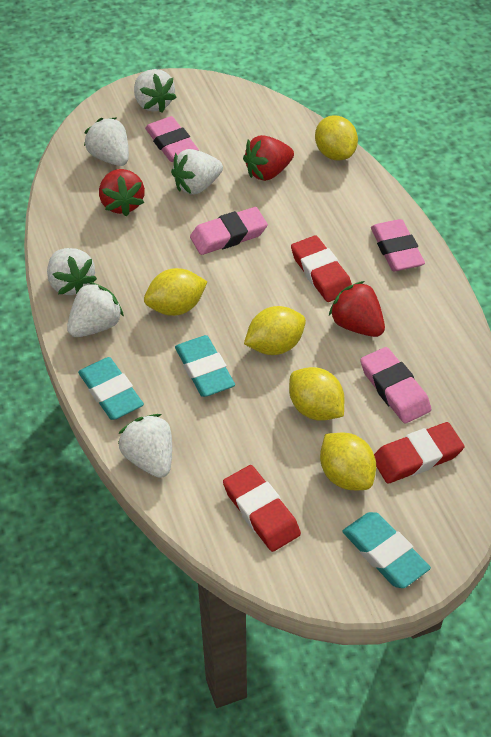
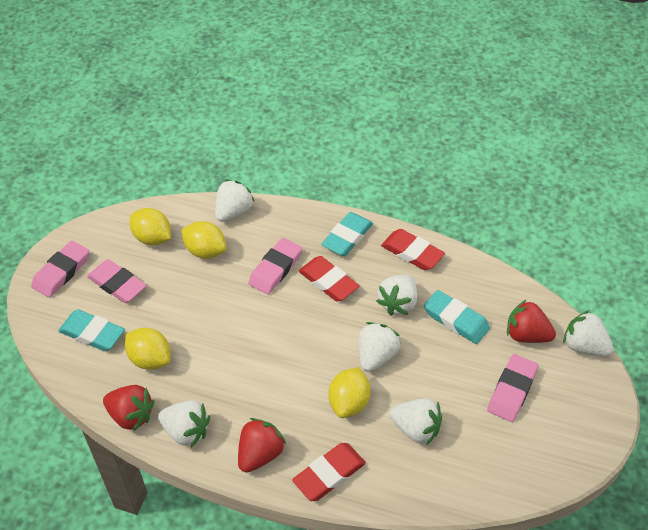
yellow lemon: 5 -> 4

